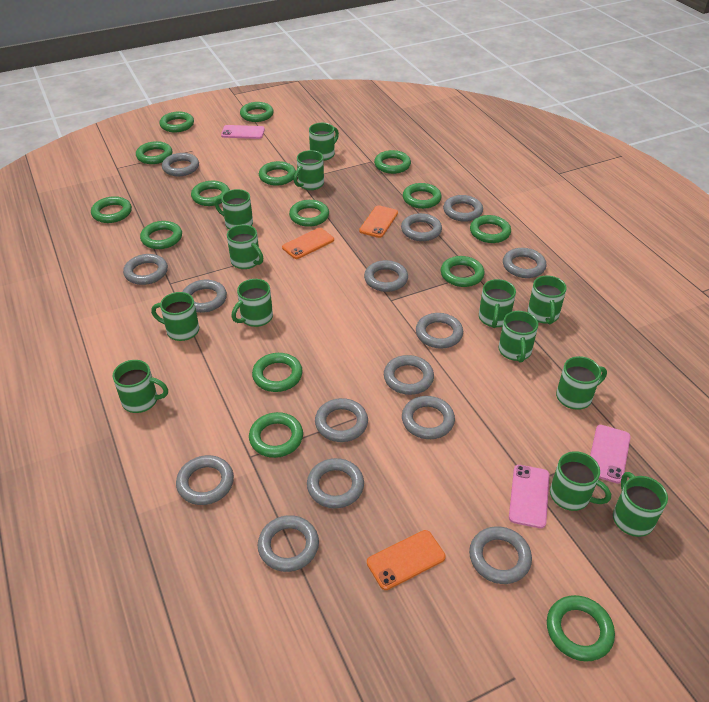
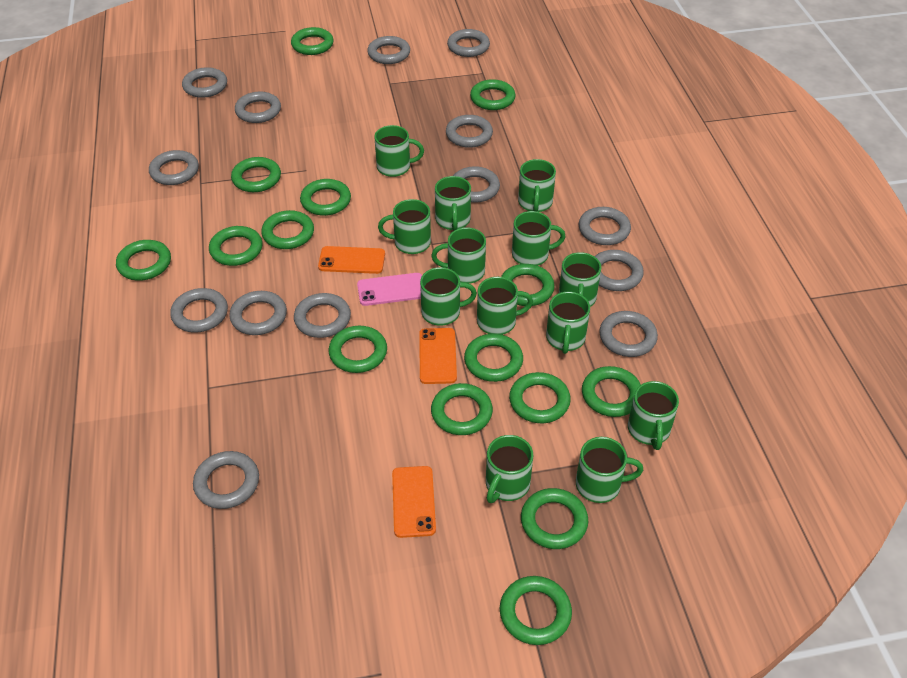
grey ring: 15 -> 14
pink phone: 3 -> 1

